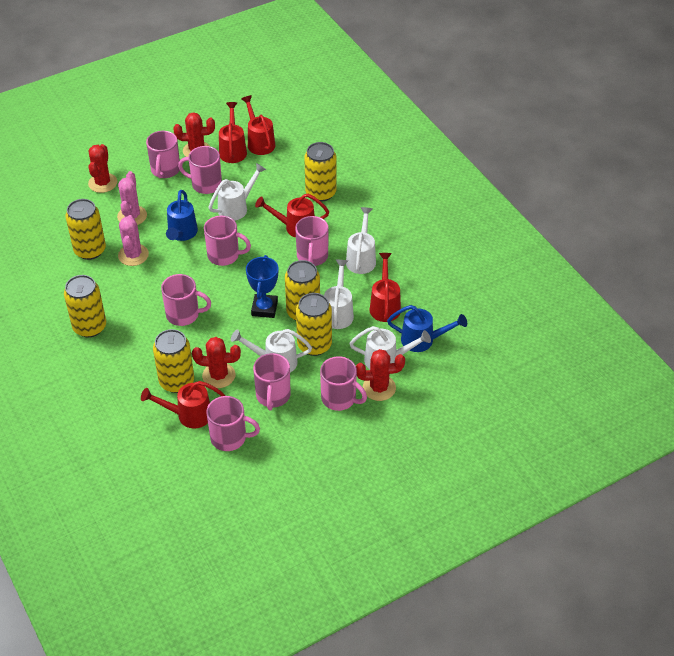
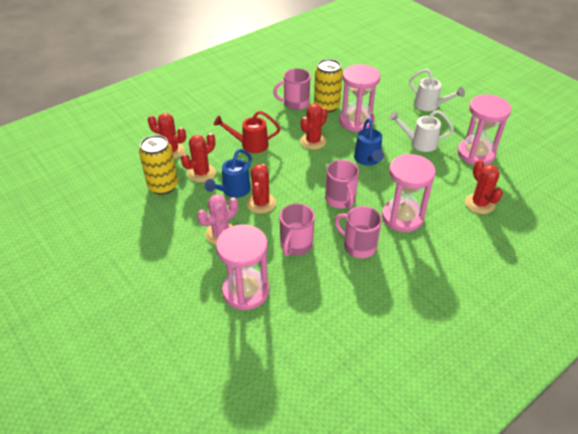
blue trophy: 1 -> 0
pink cactus: 2 -> 1
pink hourglass: 0 -> 4
pink mug: 8 -> 4
red cactus: 4 -> 5
red watering can: 5 -> 1
white watering can: 5 -> 2
yellow can: 6 -> 2

